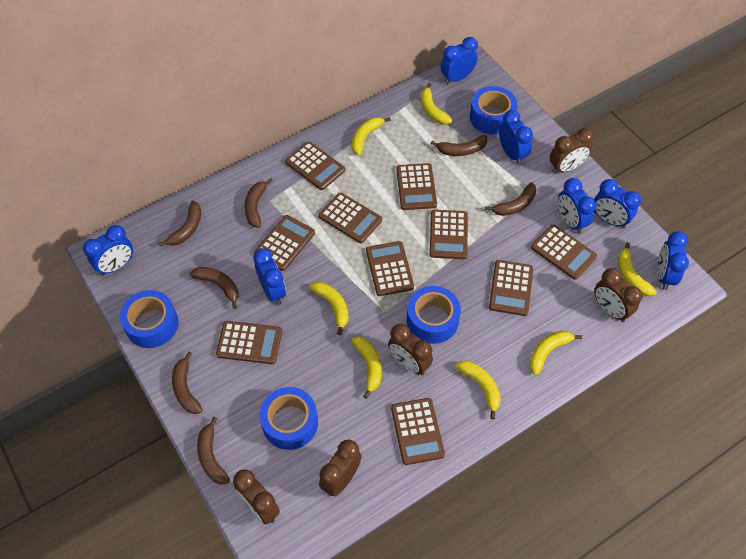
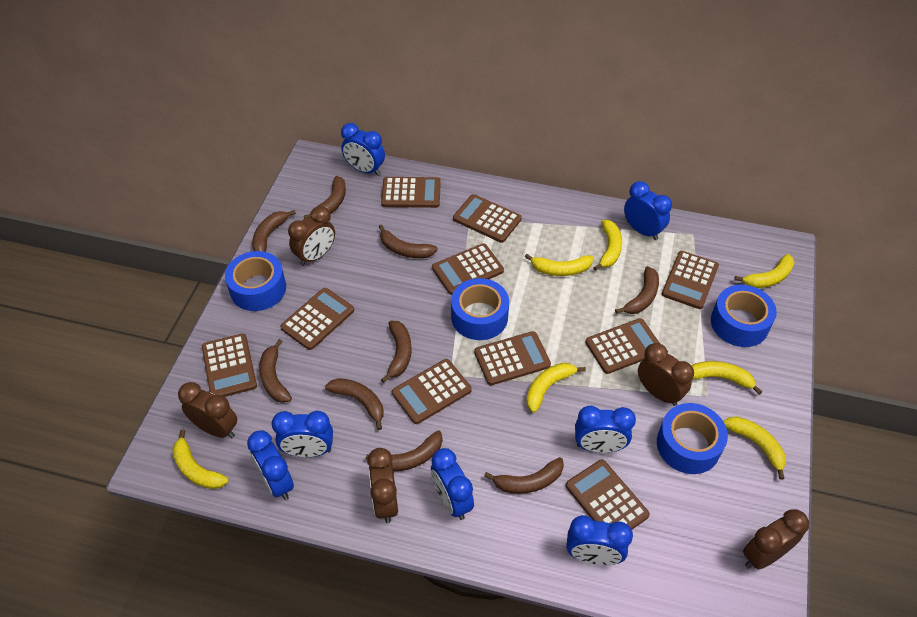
brown banana: 7 -> 9

